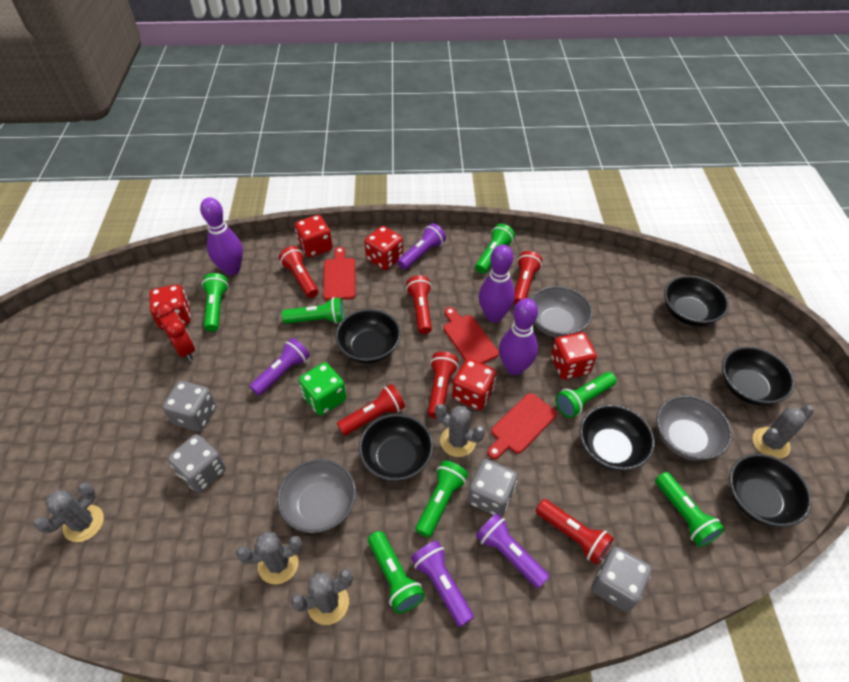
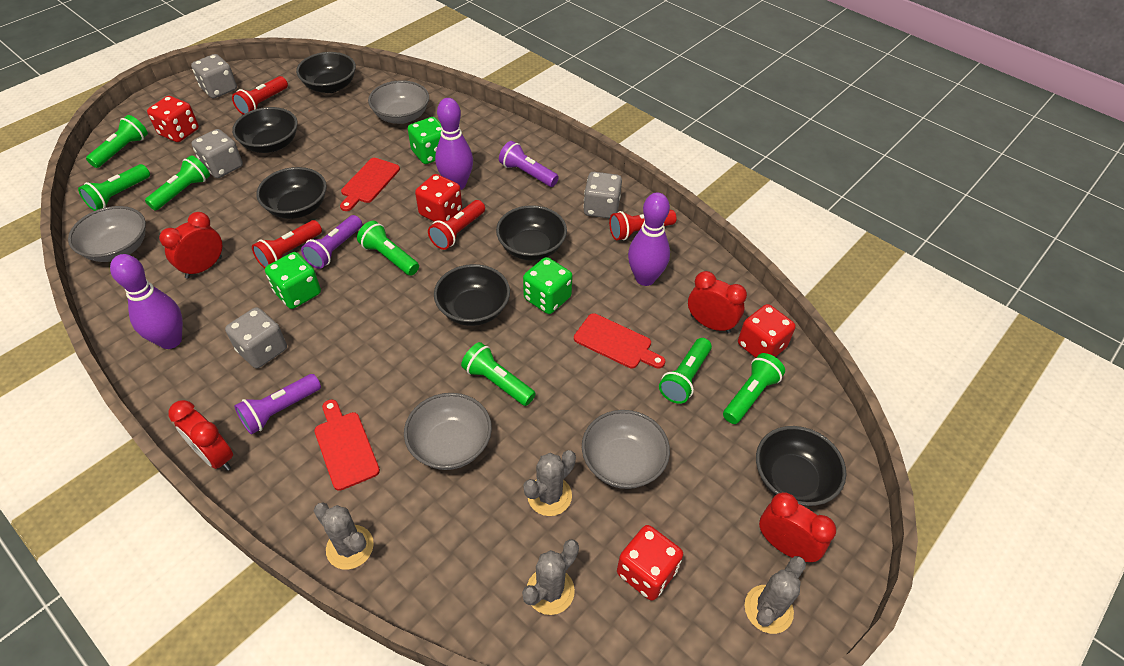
green dice: 1 -> 3
grey bowl: 3 -> 4
grey cactus: 5 -> 4
purple flashlight: 4 -> 3
red clock: 1 -> 4
red dice: 5 -> 4
red flashlight: 6 -> 4

